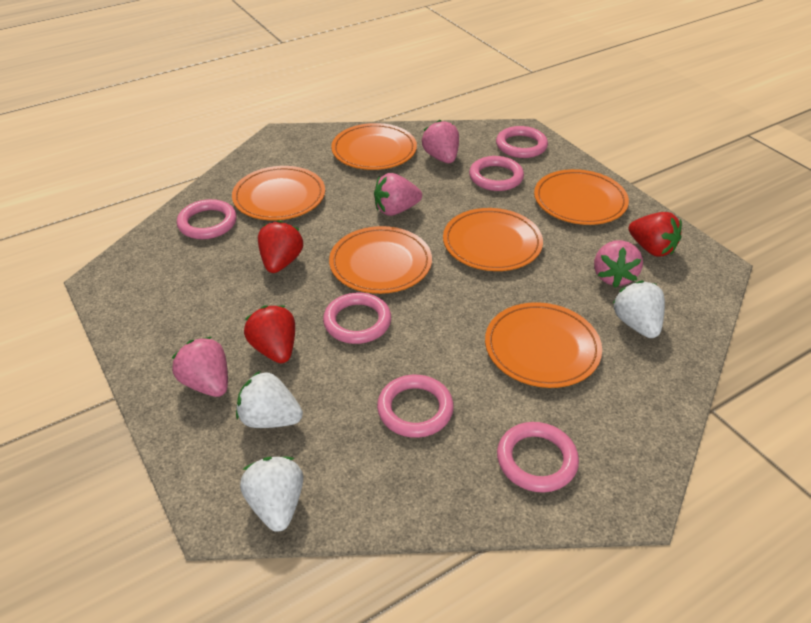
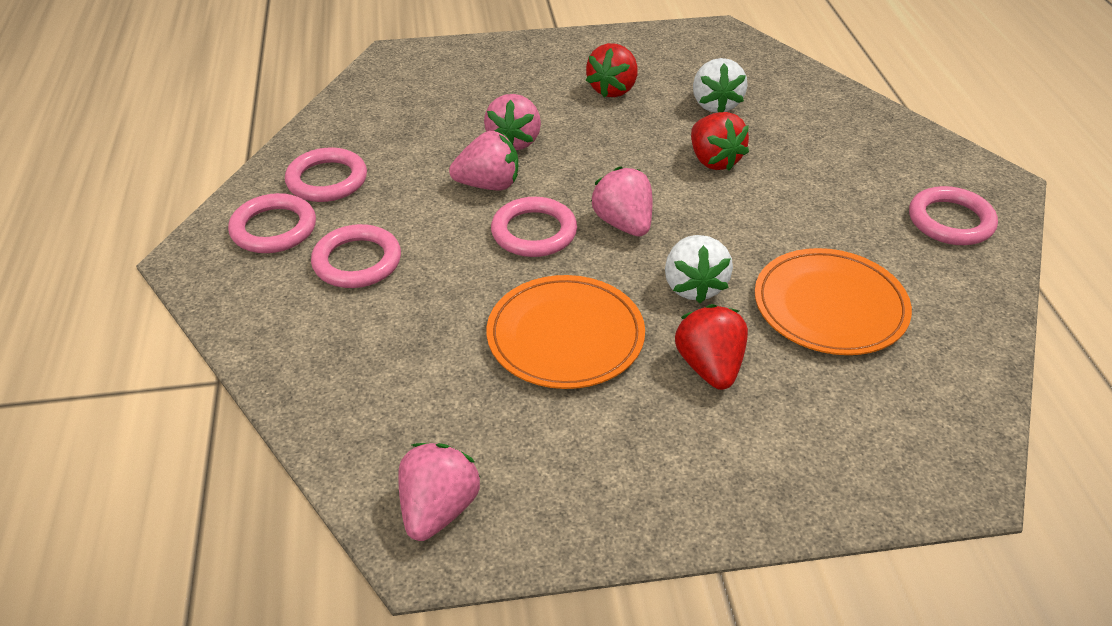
orange plate: 6 -> 2
pink ring: 6 -> 5
white strawberry: 3 -> 2

